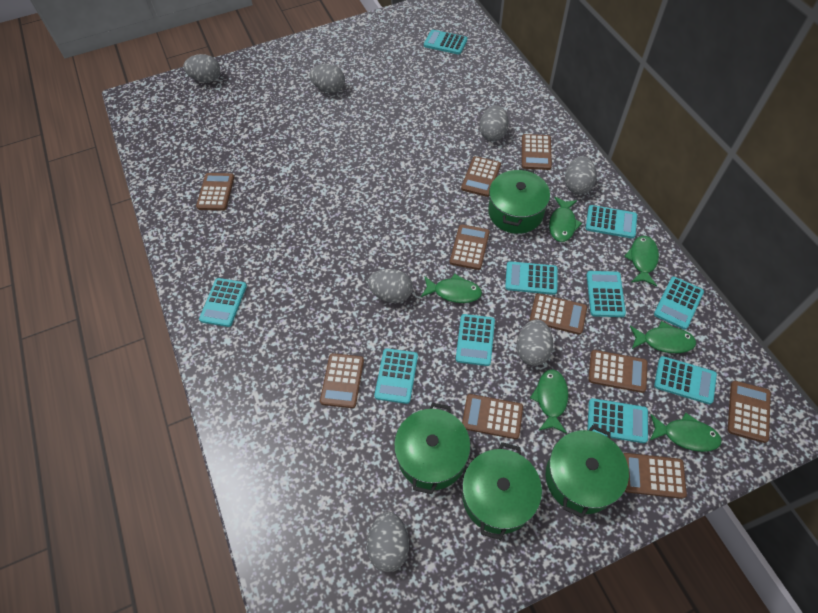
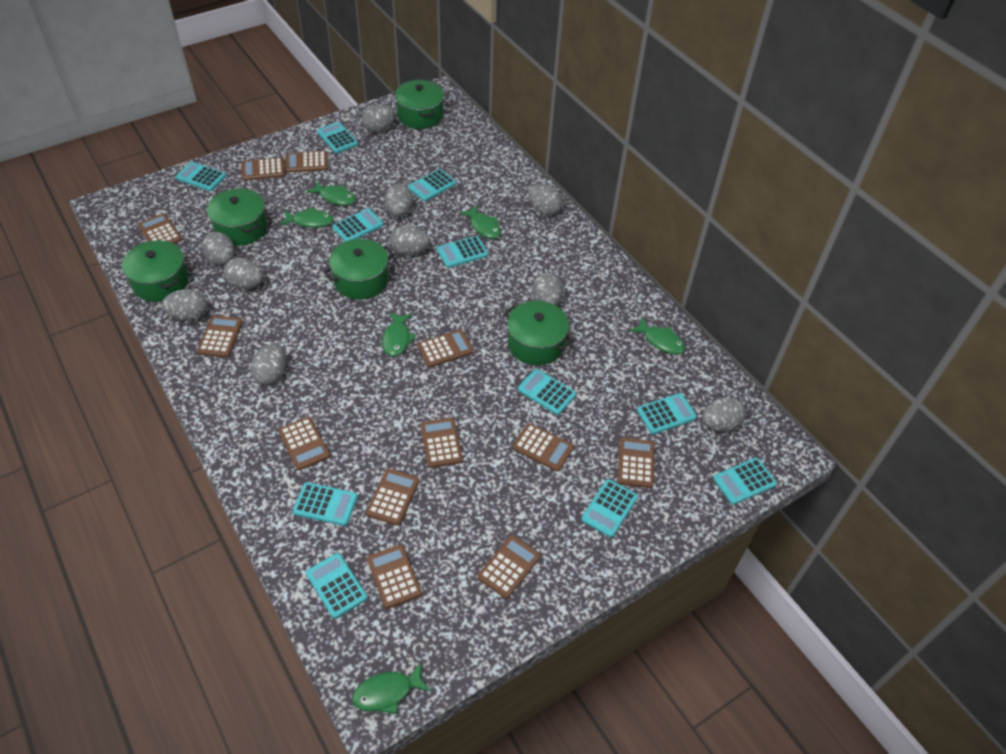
brown calculator: 10 -> 12
green pot: 4 -> 5
grey egg: 7 -> 10
turquoise calculator: 10 -> 11

